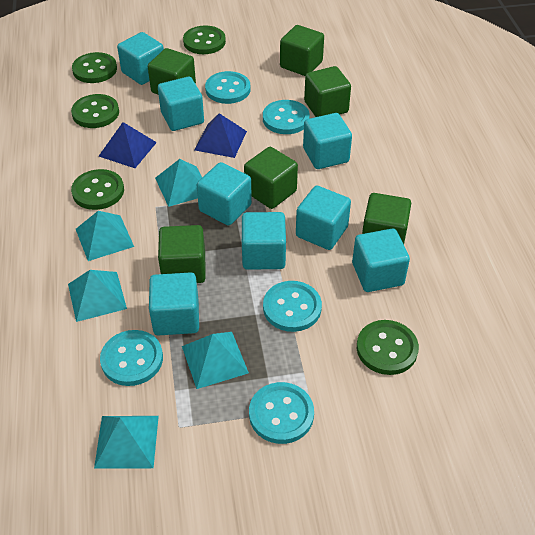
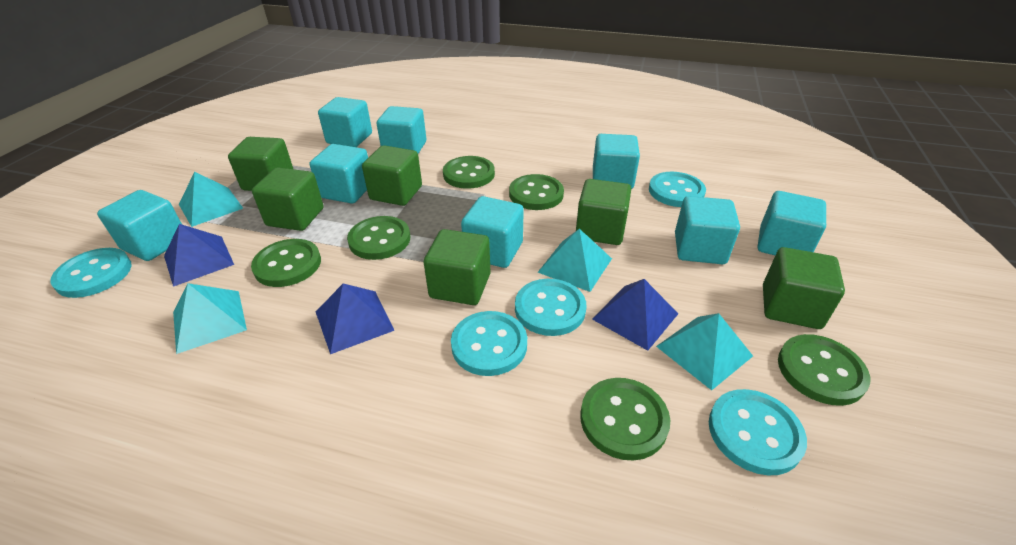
blue pyramid: 2 -> 3
green button: 5 -> 6
turquoise pyramid: 5 -> 4

